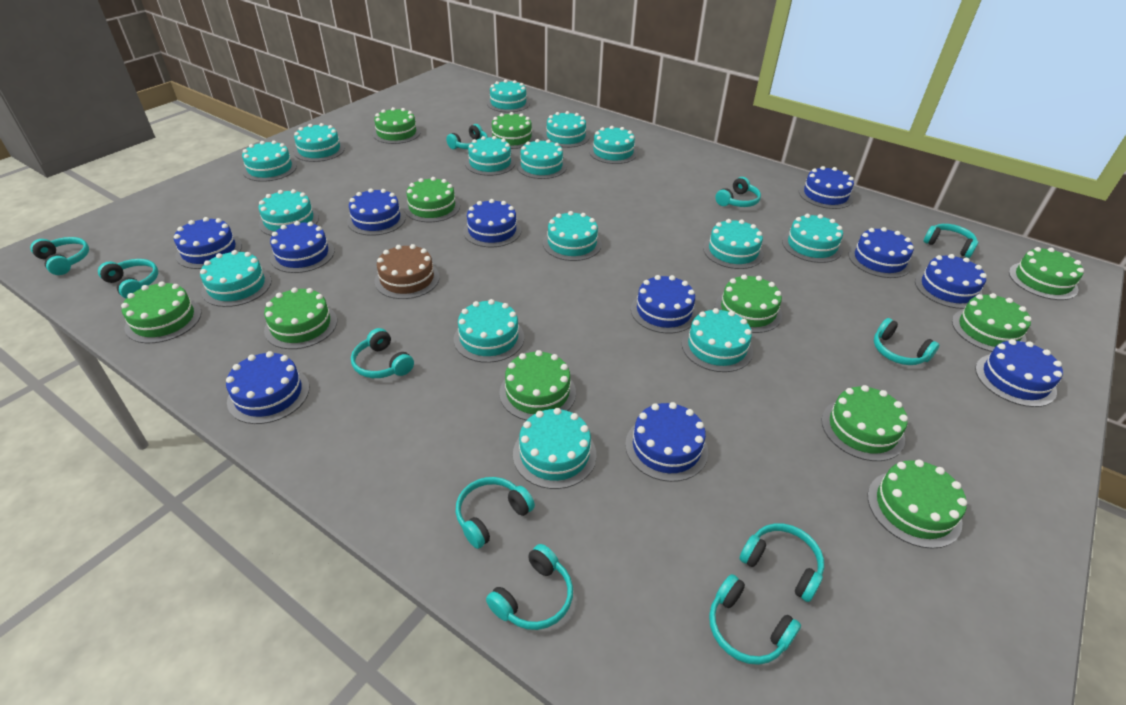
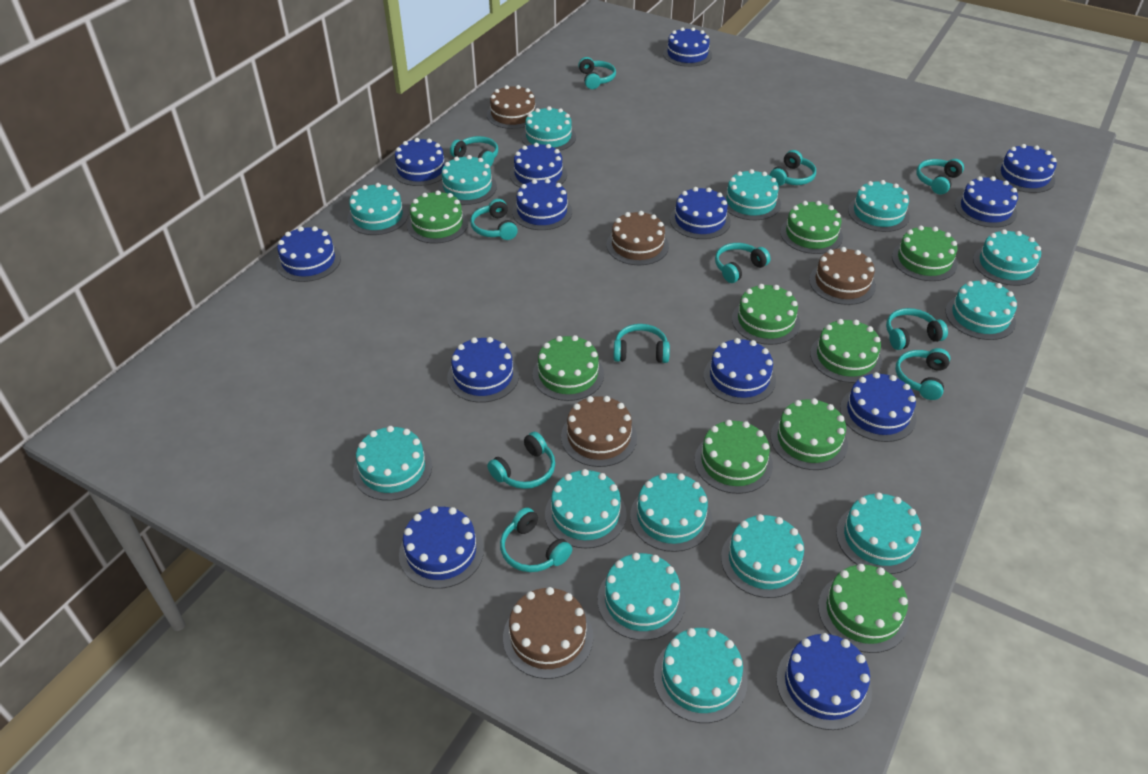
blue cake: 11 -> 13
brown cake: 1 -> 5
green cake: 11 -> 9
turquoise cake: 15 -> 14

